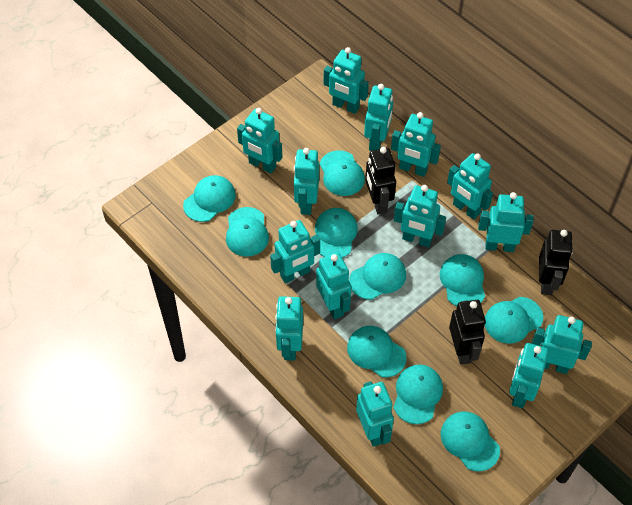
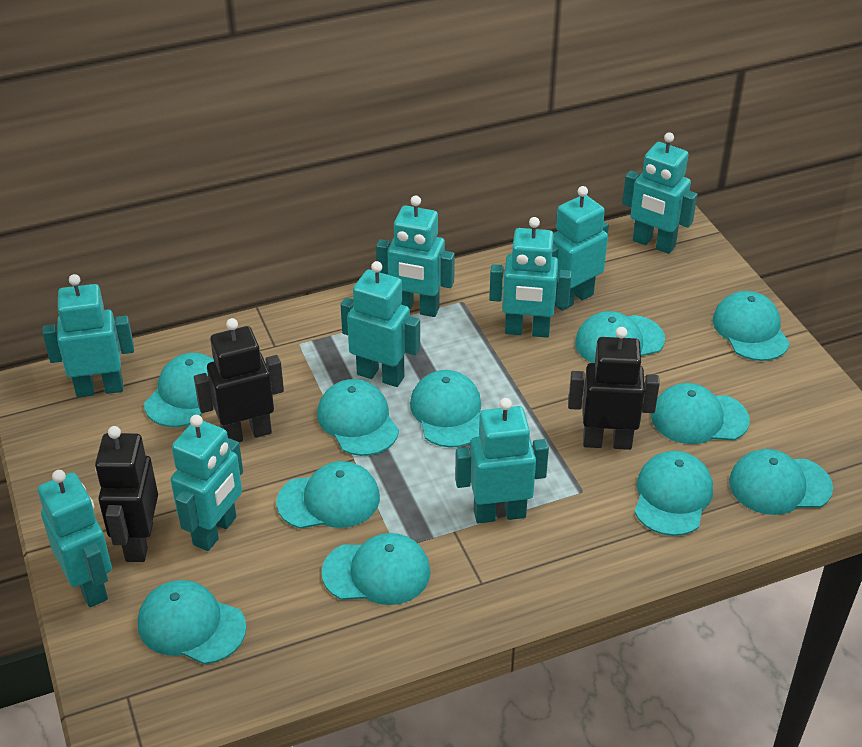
turquoise cap: 10 -> 11
turquoise robot: 14 -> 9

